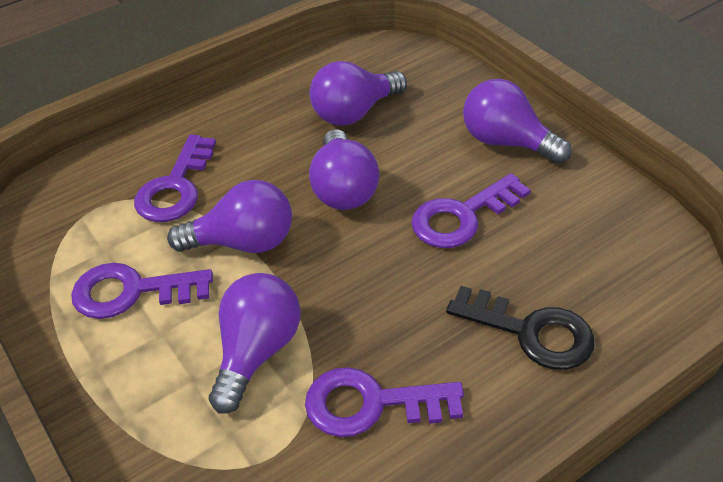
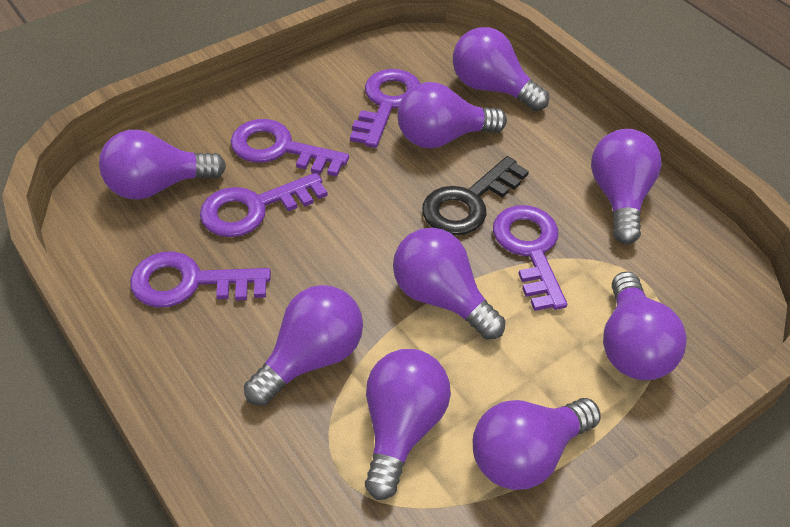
purple key: 4 -> 5
purple light bulb: 5 -> 9

